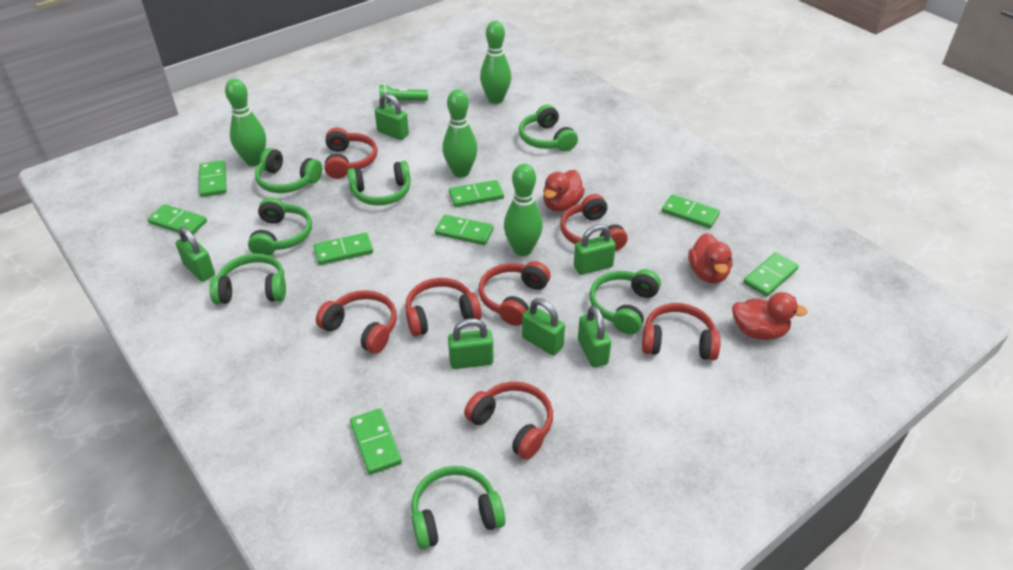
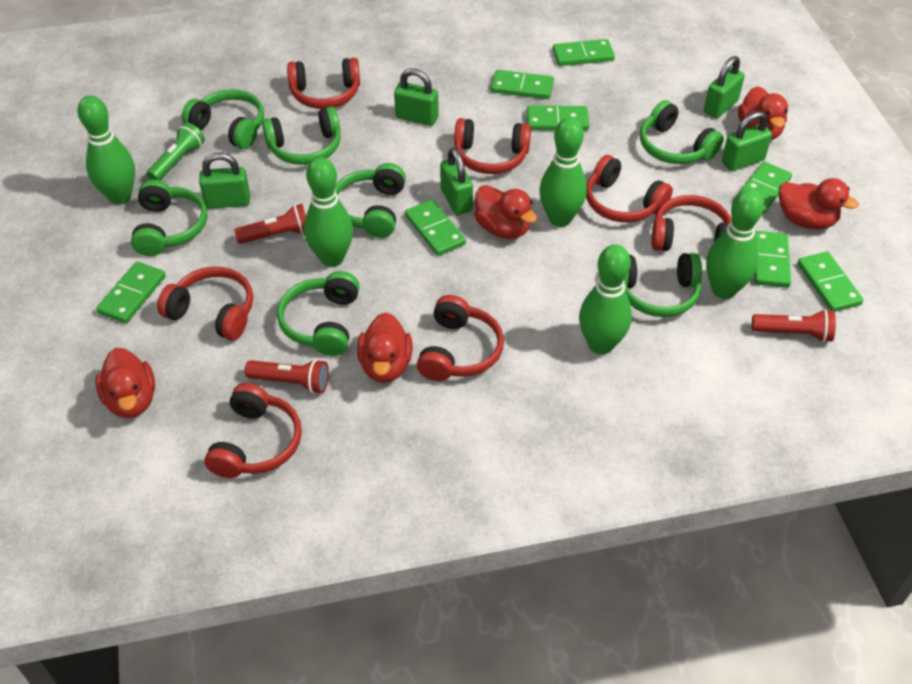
green bowling pin: 4 -> 5
green padlock: 6 -> 5
red duck: 3 -> 5
red flashlight: 0 -> 3

